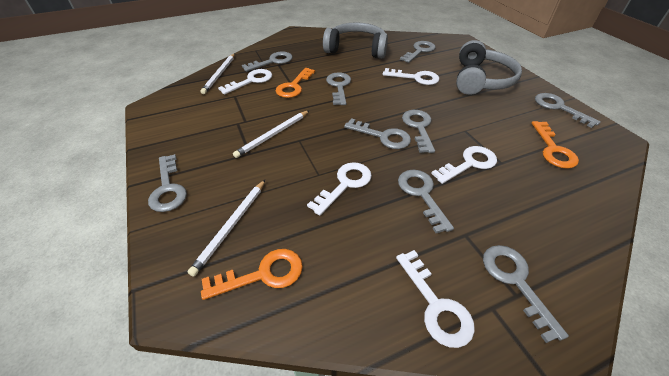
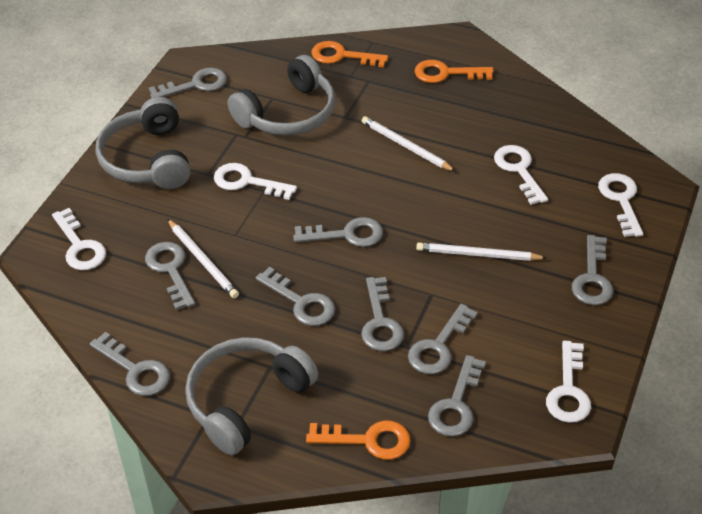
grey headphones: 2 -> 3

